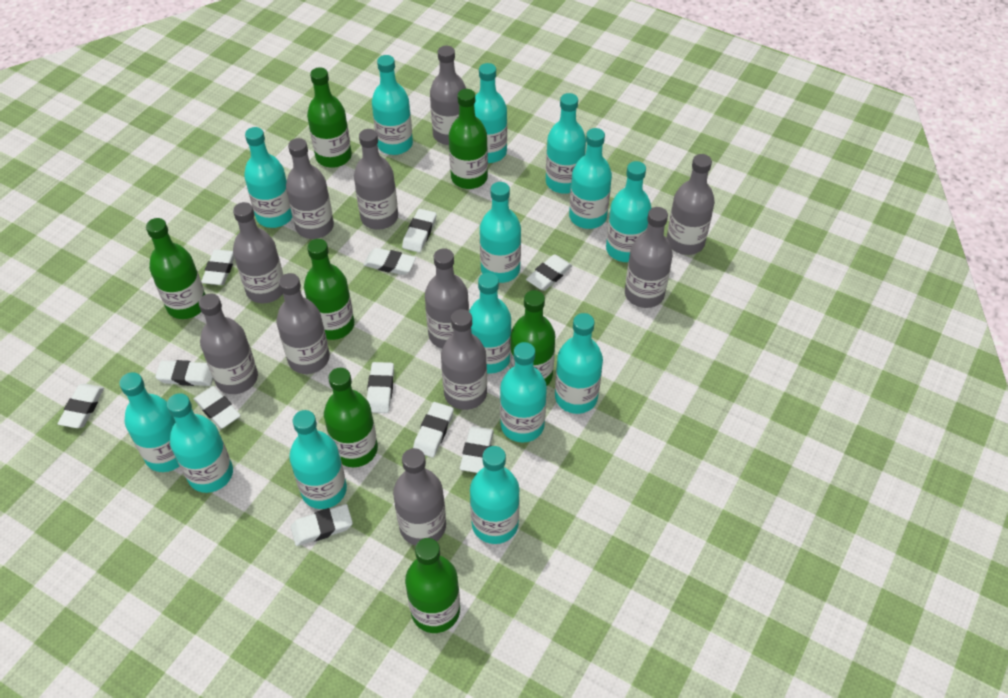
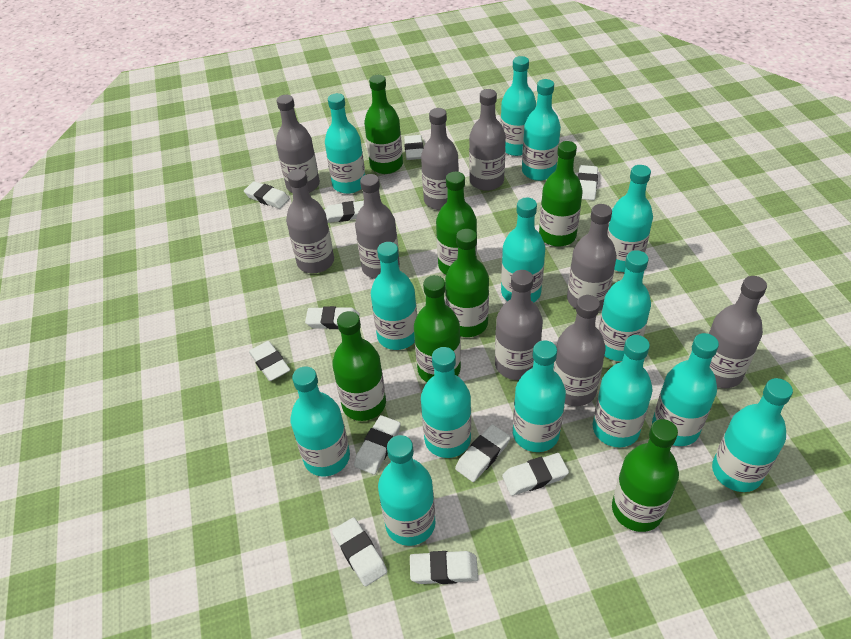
grey bottle: 11 -> 9

